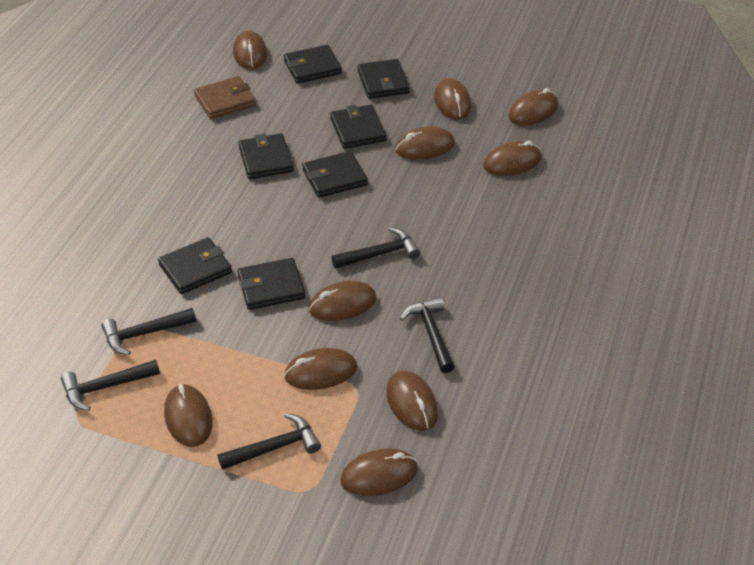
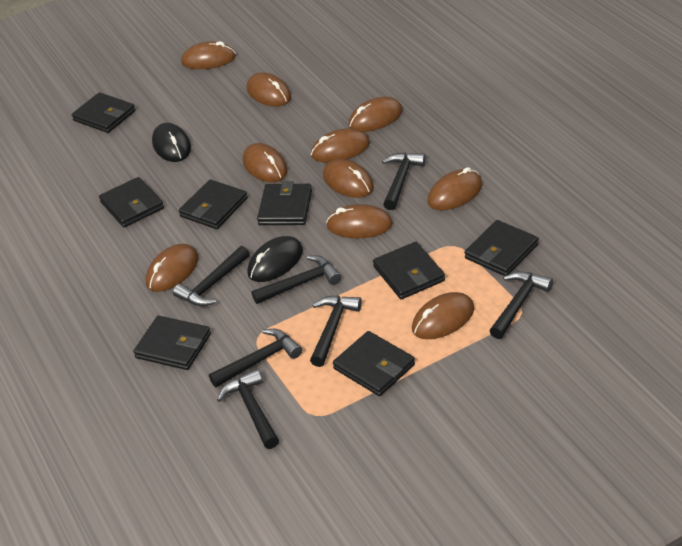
black hammer: 5 -> 7
black mouse: 0 -> 2
black wallet: 7 -> 8
brown wallet: 1 -> 0

